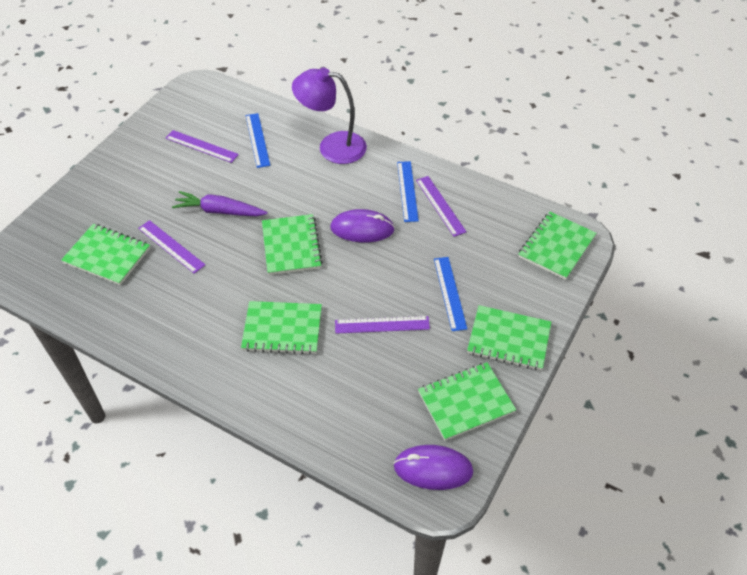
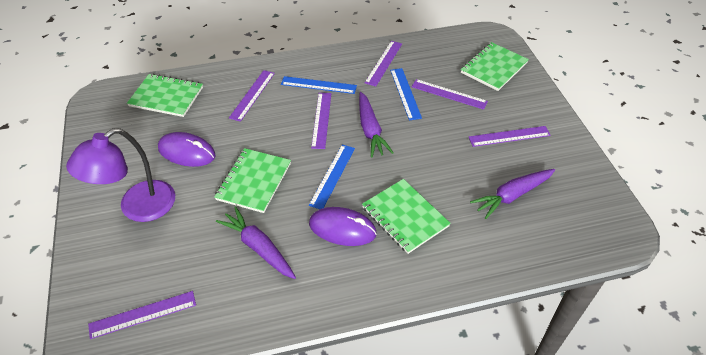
green notebook: 6 -> 4
purple carrot: 1 -> 3
purple ruler: 4 -> 6

